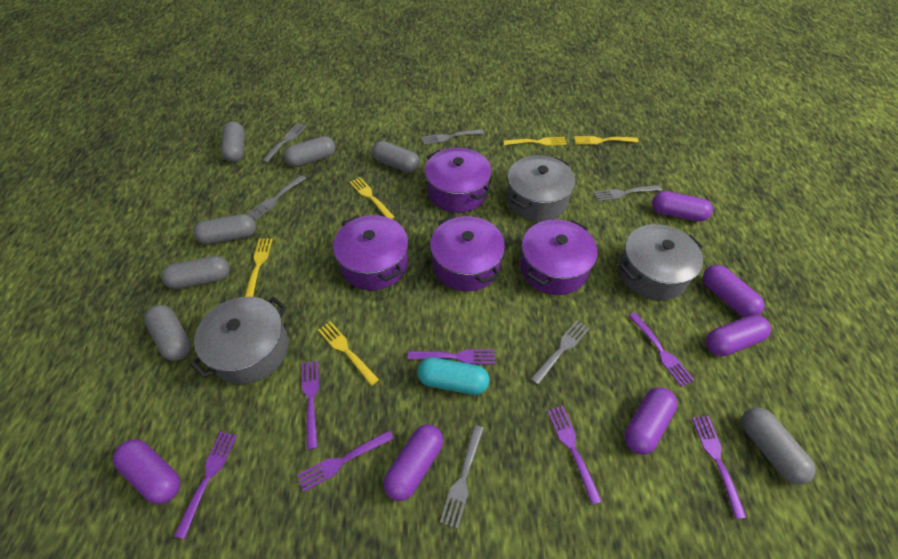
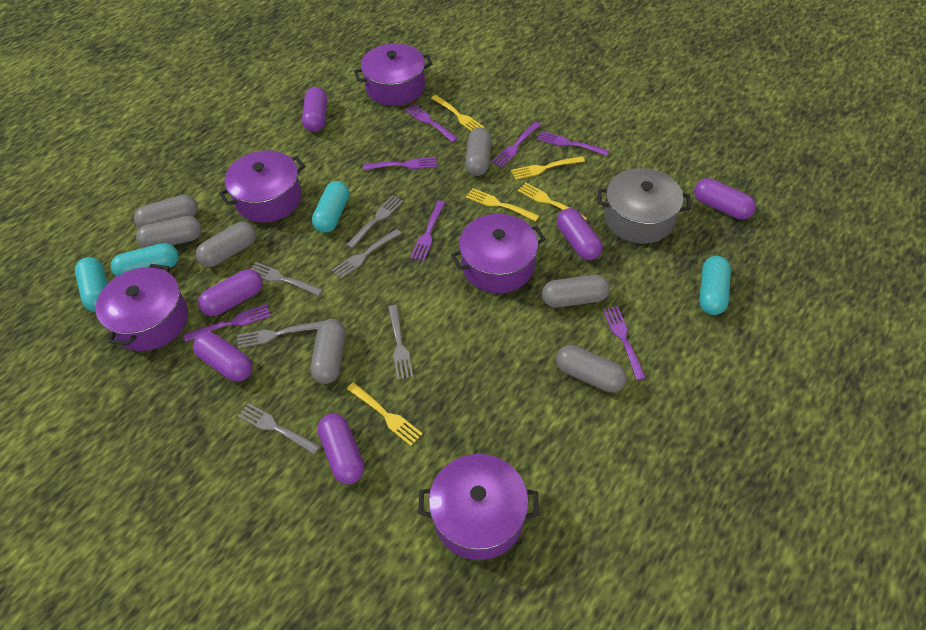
grey pot: 3 -> 1
purple pot: 4 -> 5
turquoise capsule: 1 -> 4

